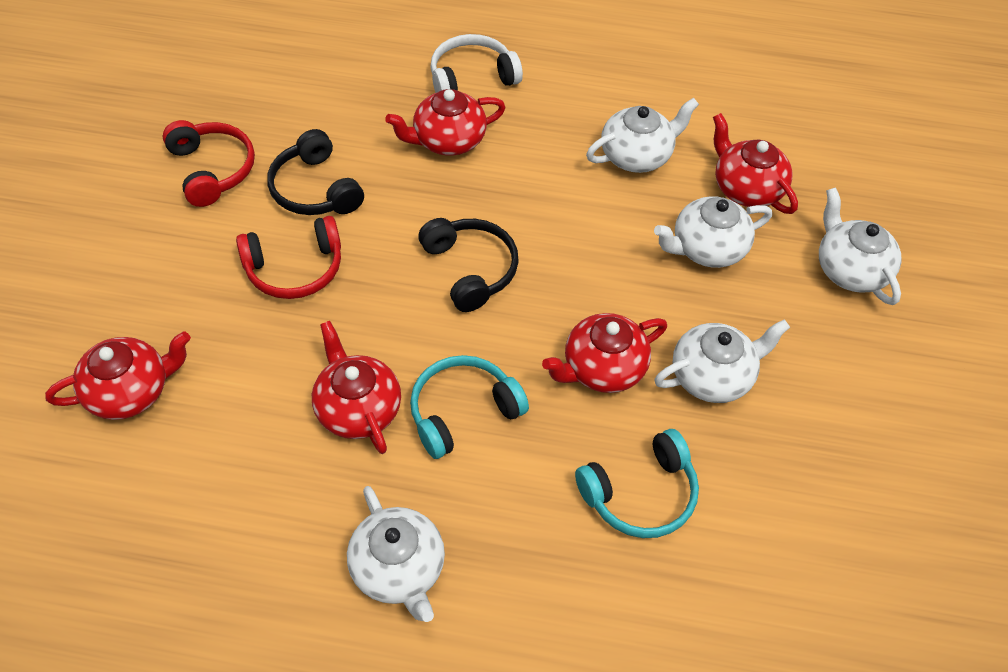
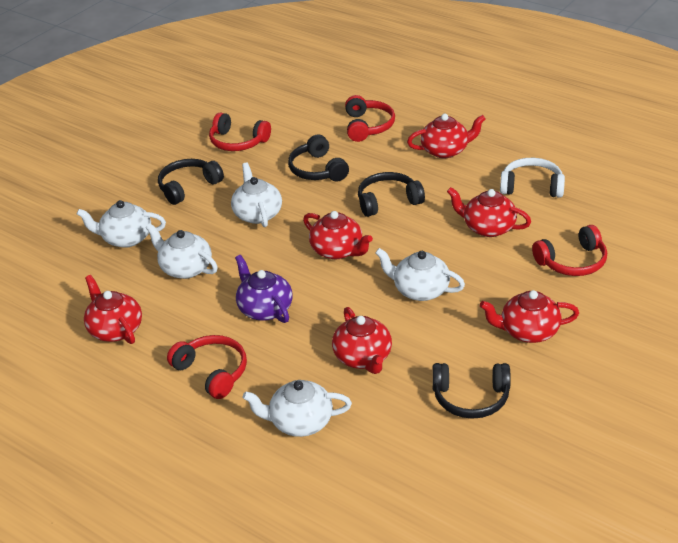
black headphones: 2 -> 4
purple teapot: 0 -> 1
red headphones: 2 -> 4
red teapot: 5 -> 6
turquoise headphones: 2 -> 0

